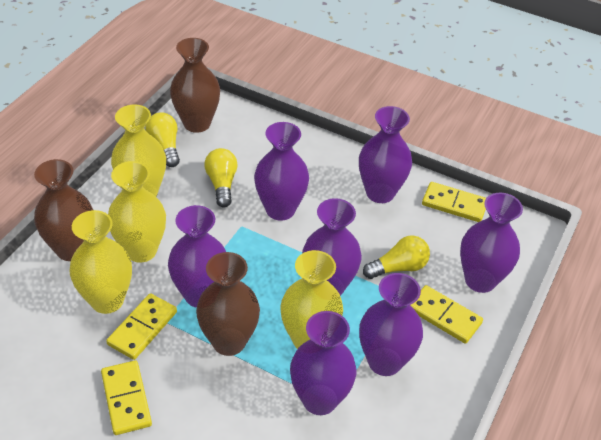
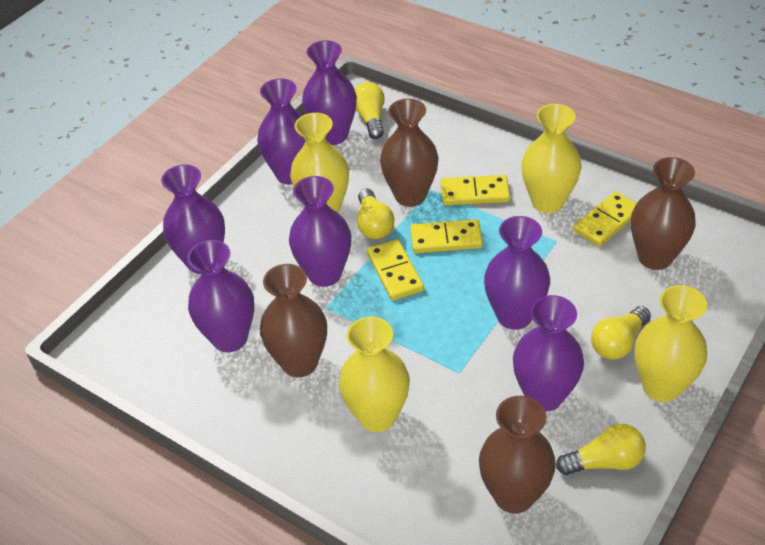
brown vase: 3 -> 4
yellow light bulb: 3 -> 4

